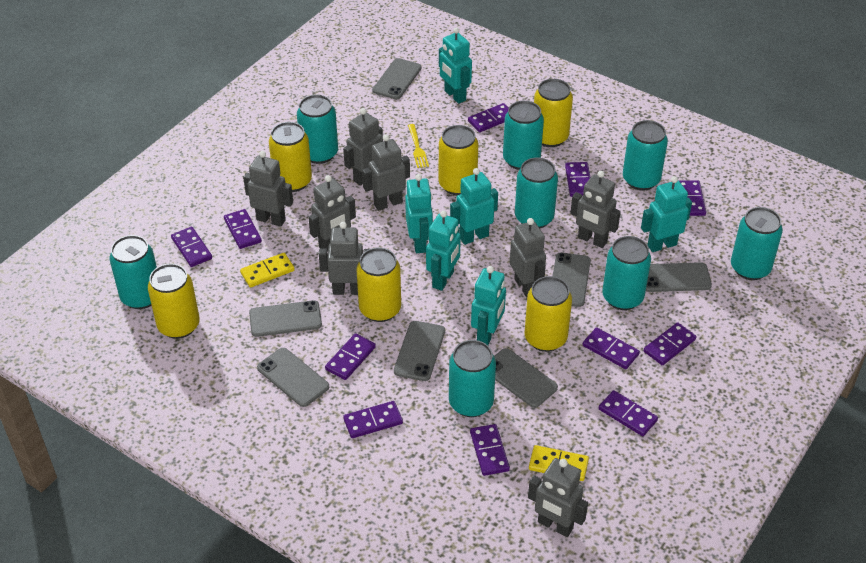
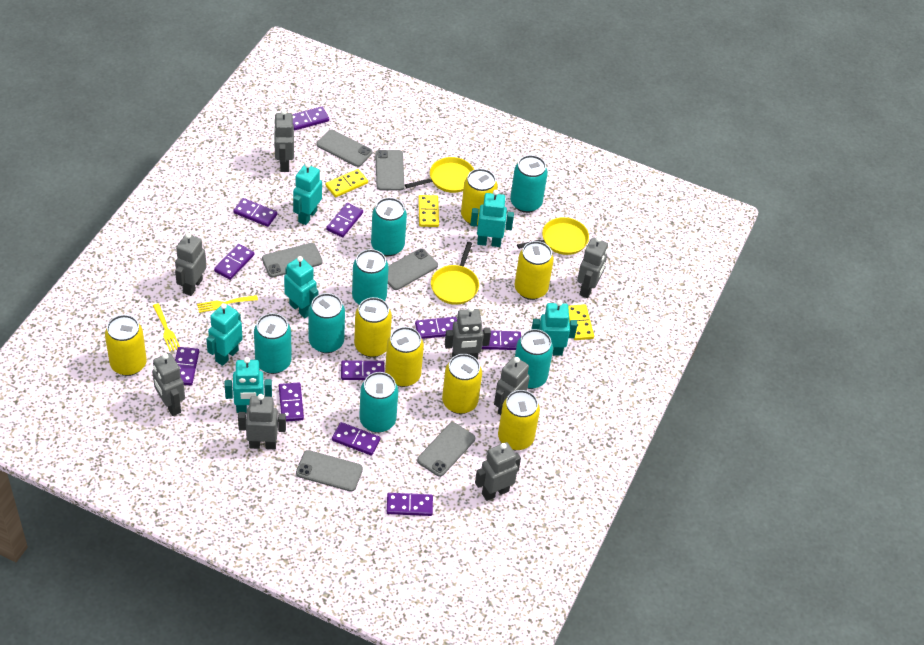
grey phone: 7 -> 6
turquoise can: 8 -> 7
yellow can: 6 -> 7
yellow domino: 2 -> 3
yellow fork: 1 -> 2
yellow pan: 0 -> 3

